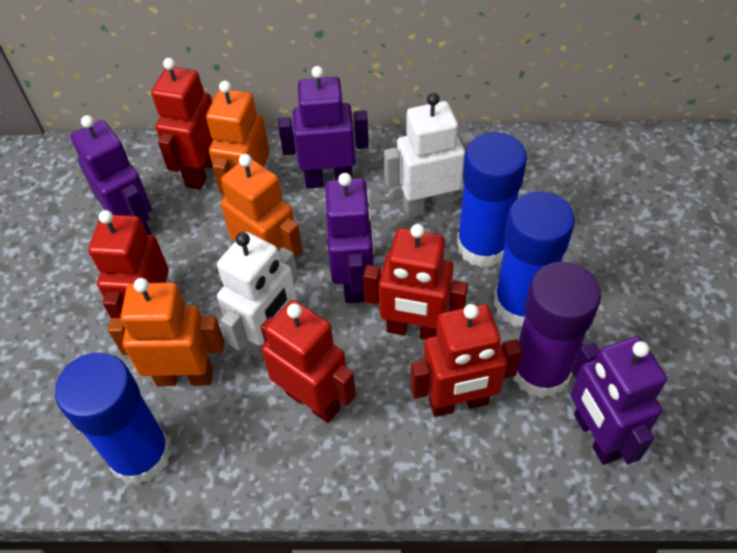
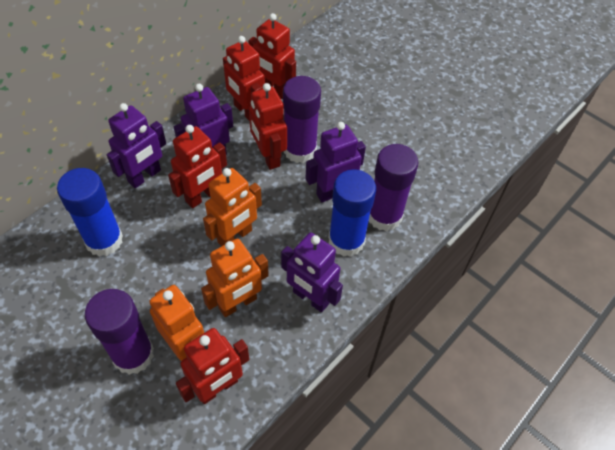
blue glue stick: 3 -> 2
purple glue stick: 1 -> 3
white robot: 2 -> 0

